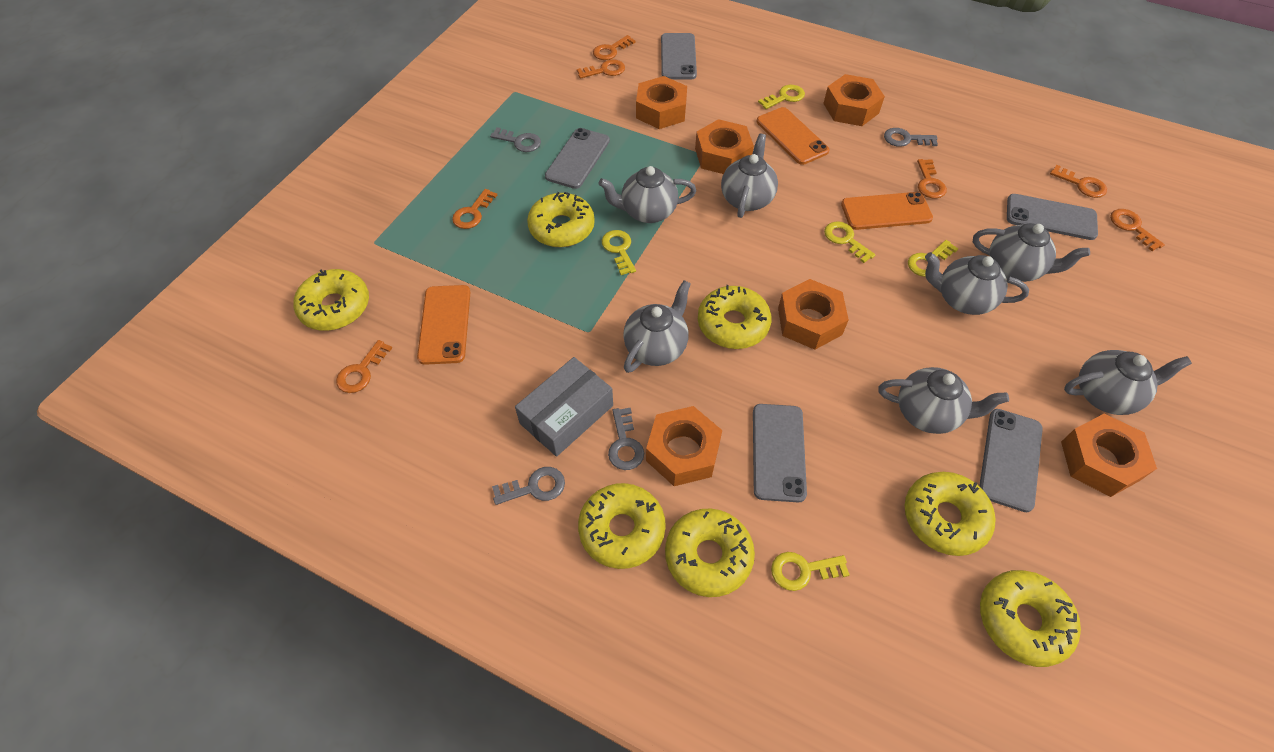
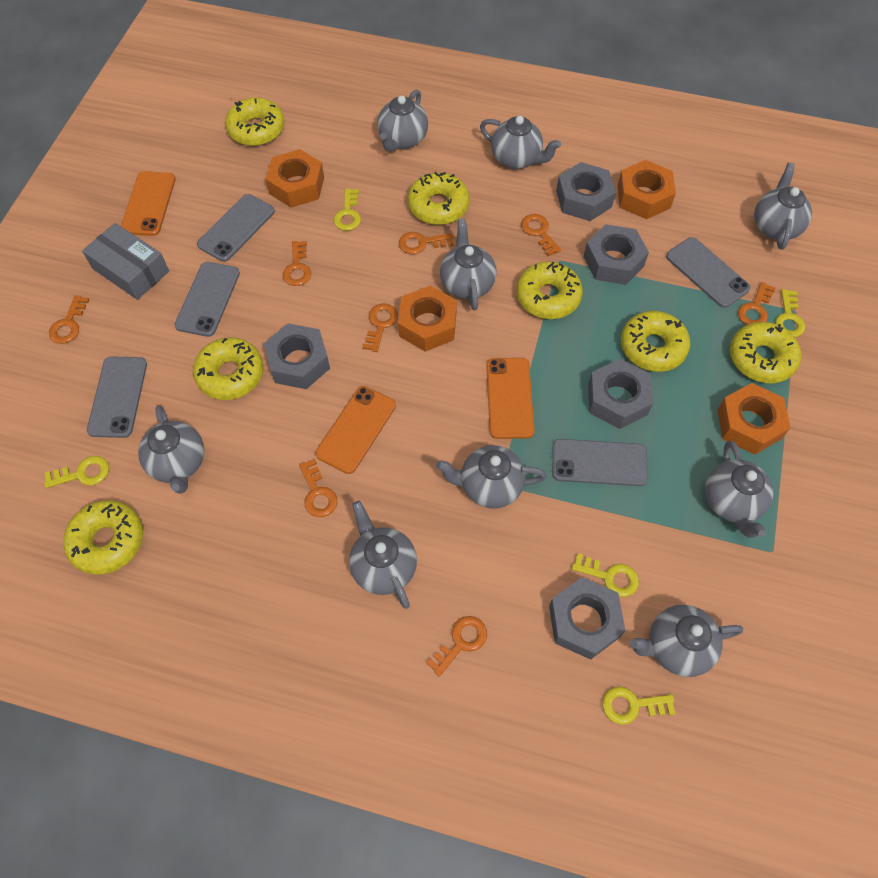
grey key: 4 -> 0
grey nut: 0 -> 5
grey teapot: 7 -> 9
orange key: 7 -> 8
orange nut: 6 -> 4

